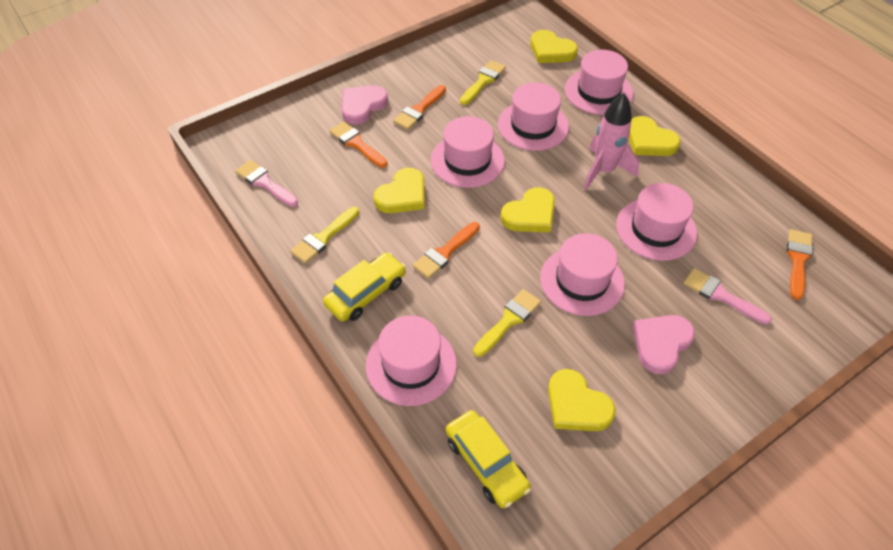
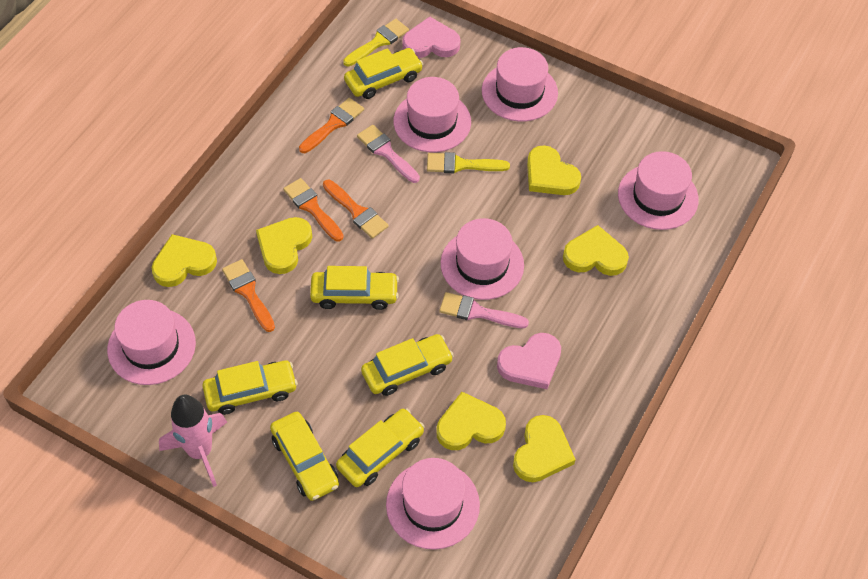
yellow brush: 3 -> 2
yellow car: 2 -> 6
yellow heart: 5 -> 6

